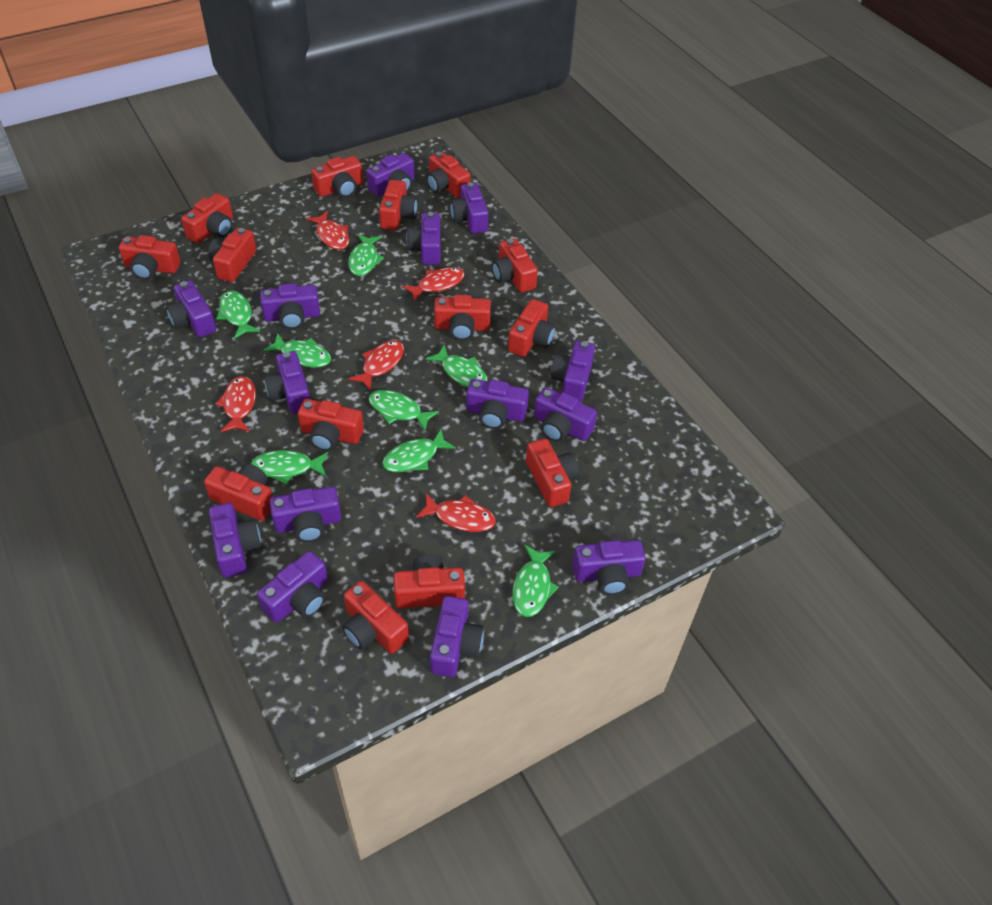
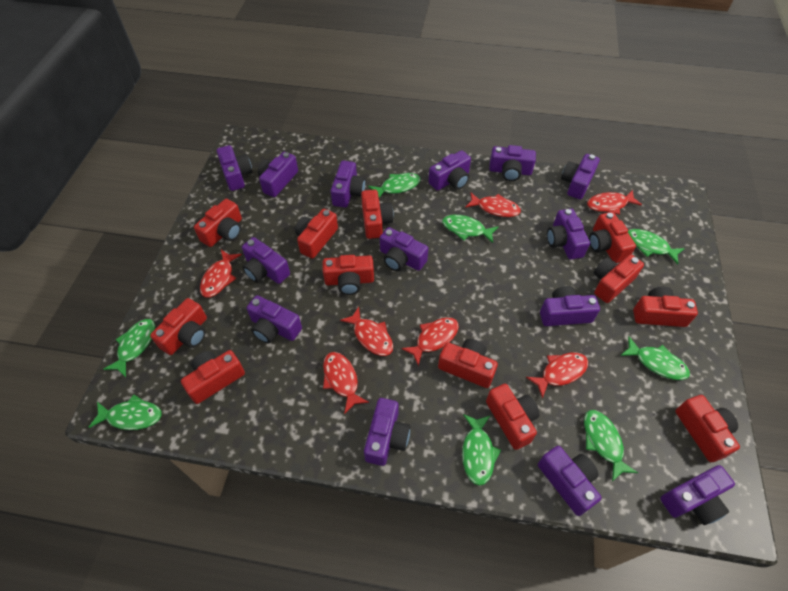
red camera: 14 -> 12
red fish: 5 -> 7

